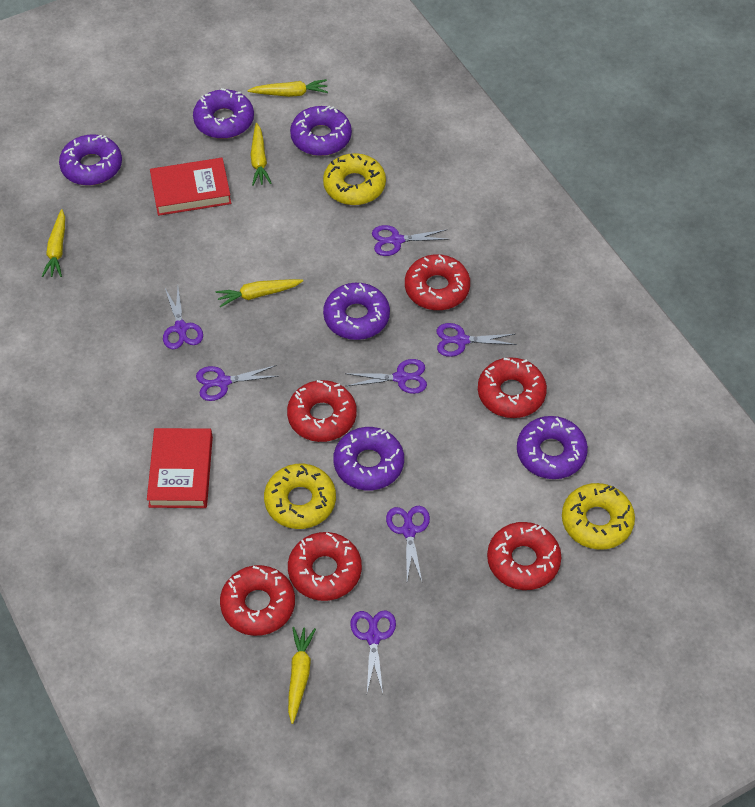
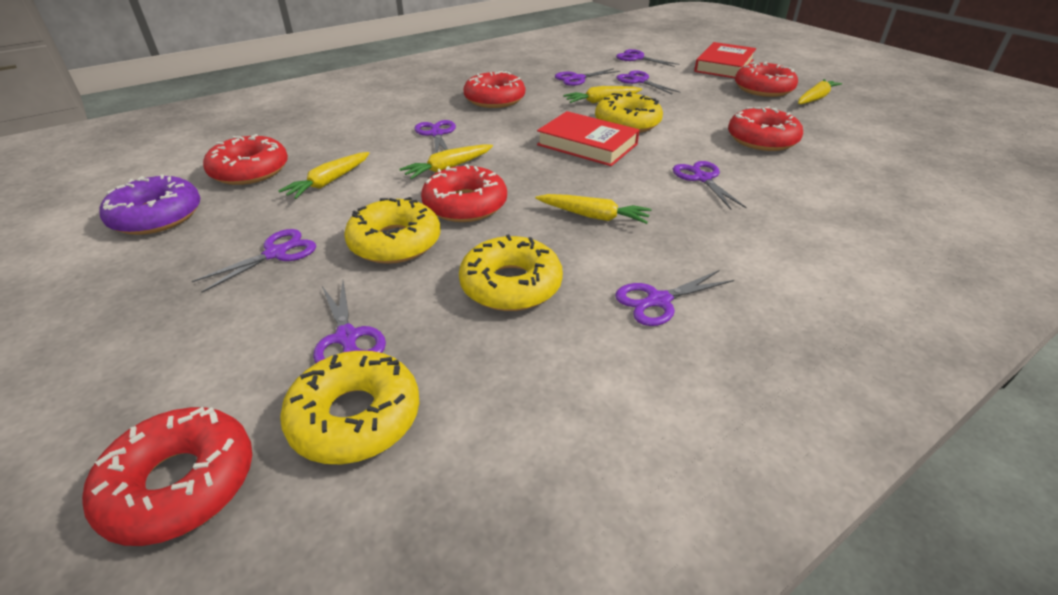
purple donut: 6 -> 1
purple scissors: 7 -> 8
yellow donut: 3 -> 4

